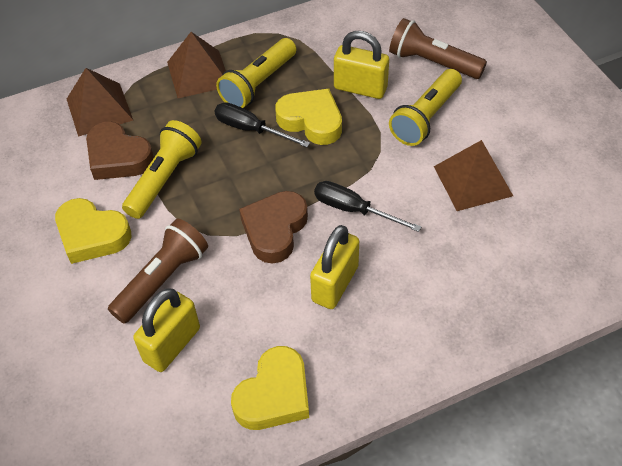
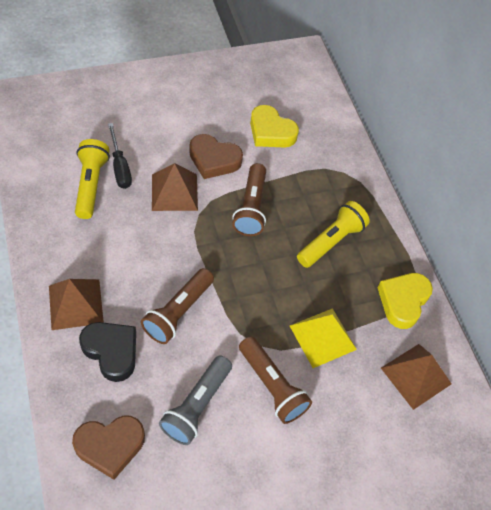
black heart: 0 -> 1
black screwdriver: 2 -> 1
brown flashlight: 2 -> 3
grey flashlight: 0 -> 1
yellow flashlight: 3 -> 2
yellow heart: 3 -> 2
yellow padlock: 3 -> 0
yellow pyramid: 0 -> 1

